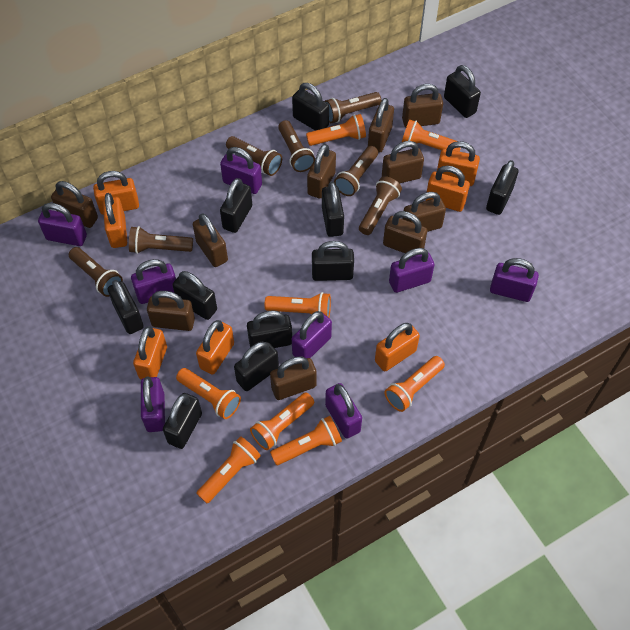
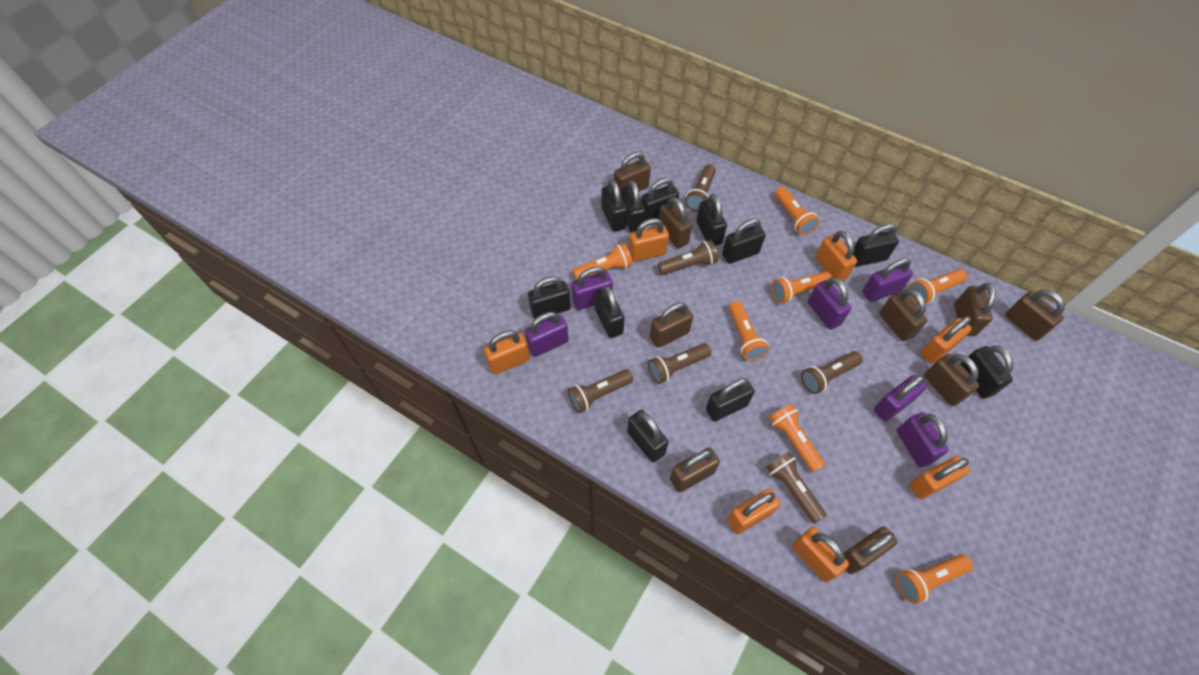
brown flashlight: 7 -> 6
brown padlock: 10 -> 9
orange flashlight: 8 -> 7
purple padlock: 8 -> 6

